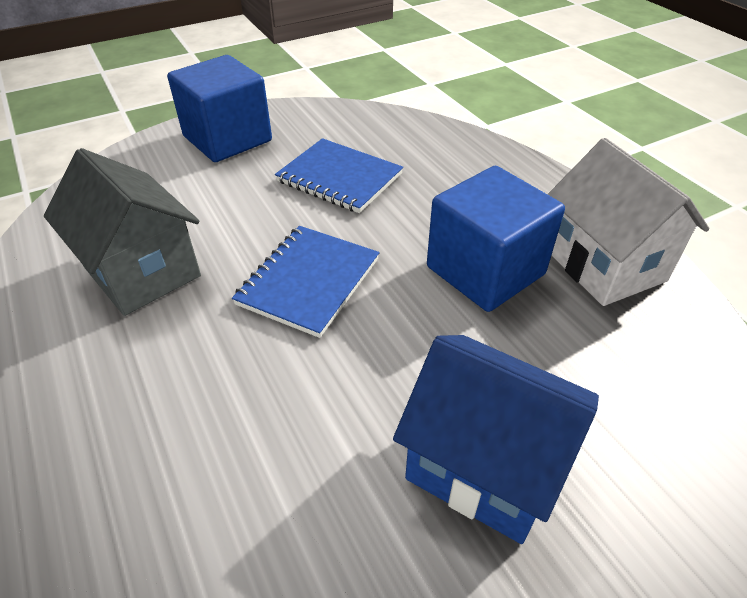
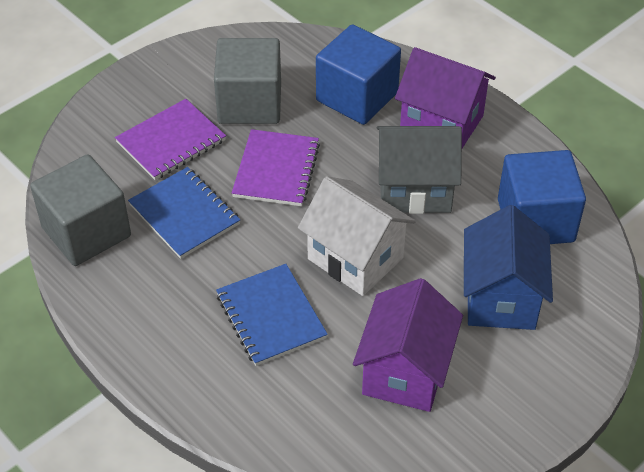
grey cube: 0 -> 2
purple house: 0 -> 2
purple notebook: 0 -> 2

